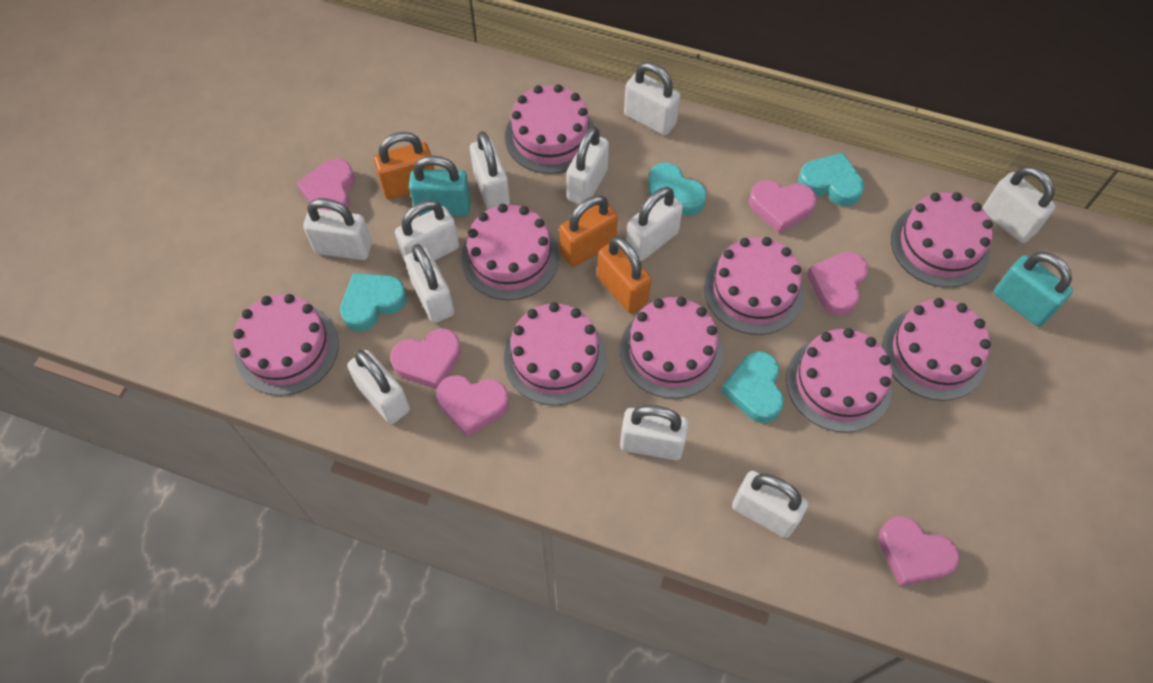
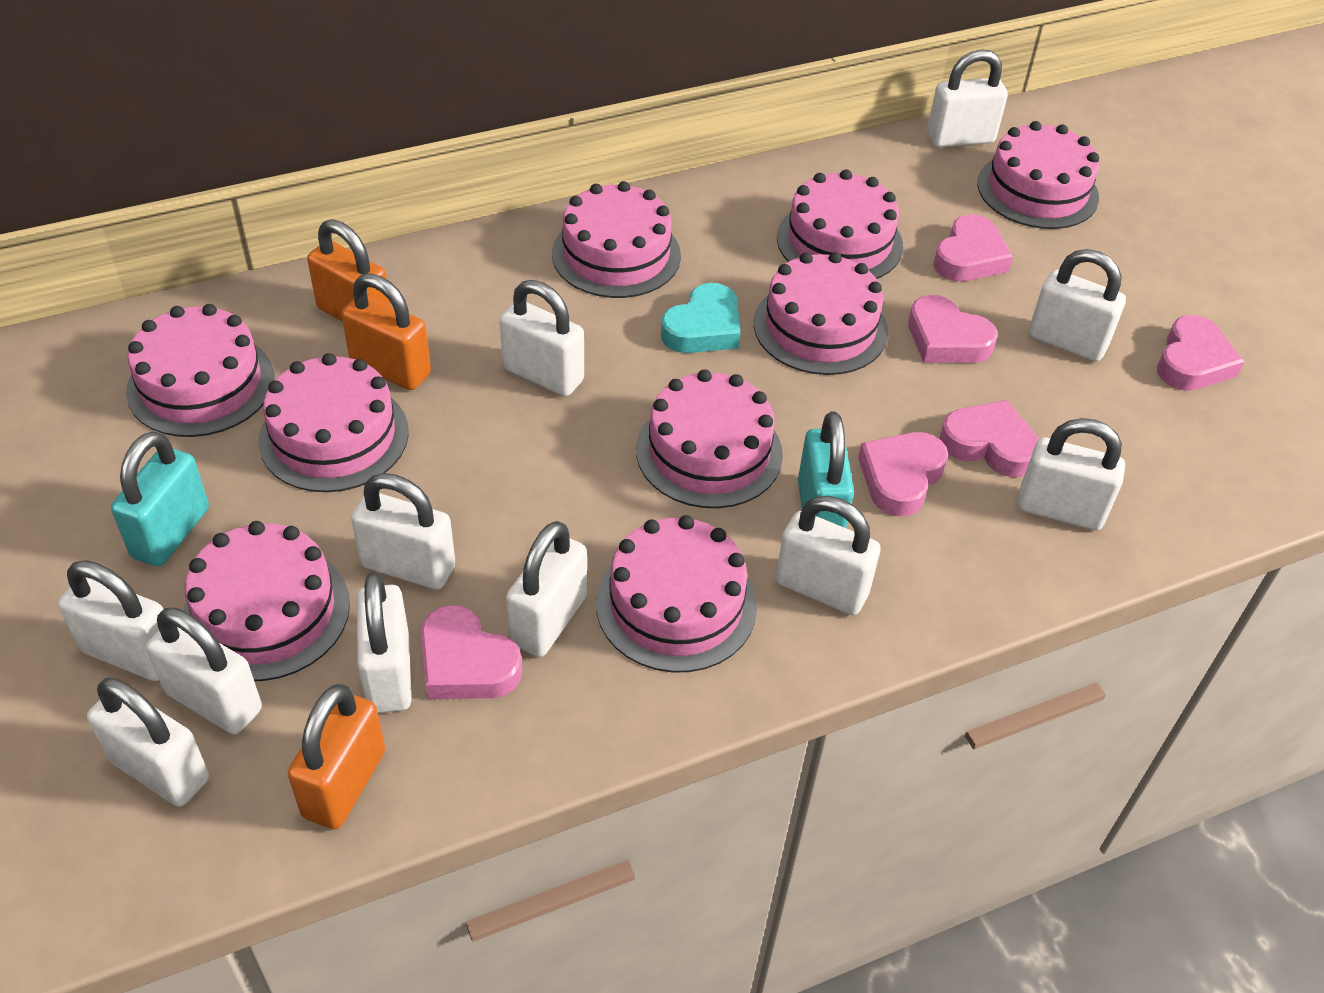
turquoise heart: 4 -> 1

